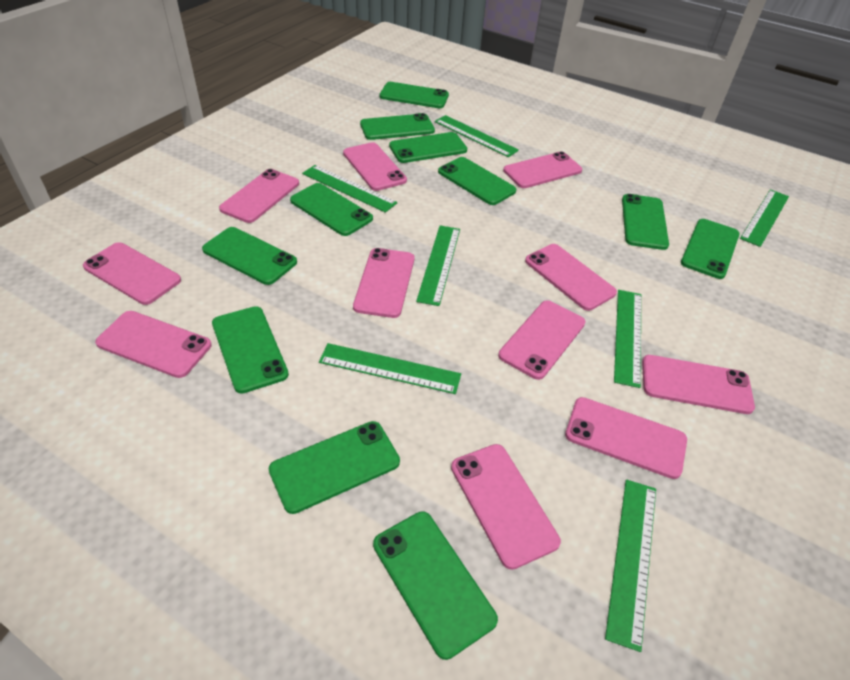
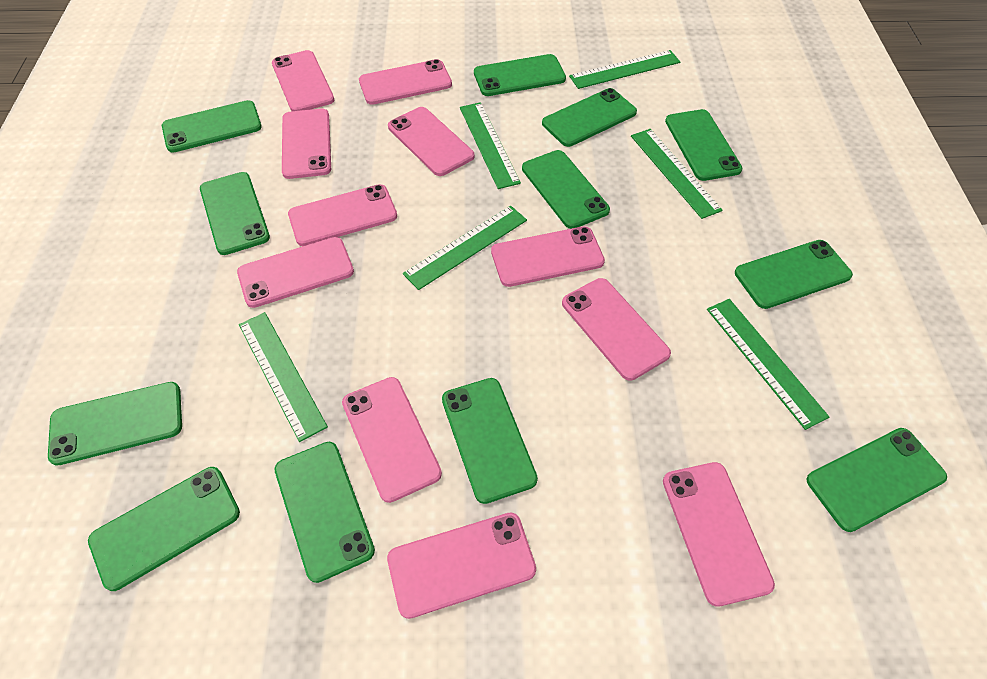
green phone: 11 -> 12
green ruler: 7 -> 6

